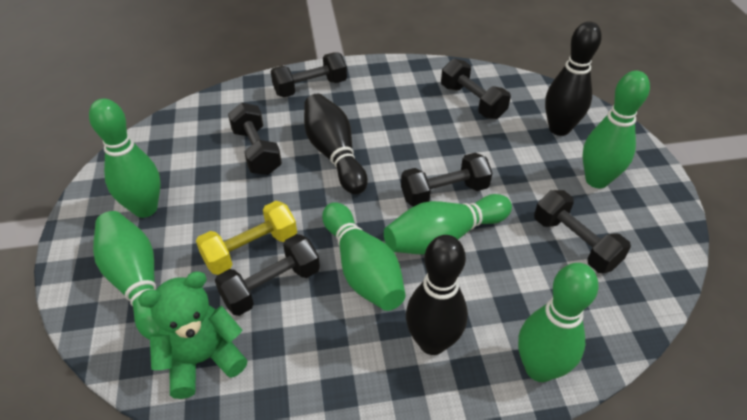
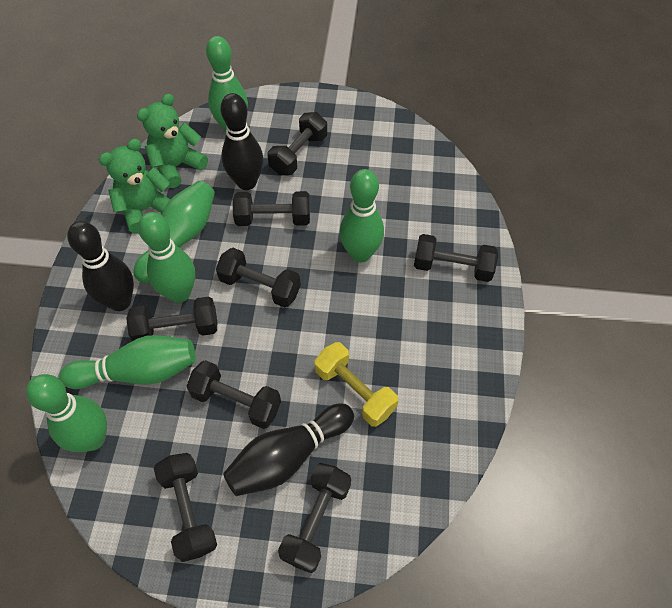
black dumbbell: 6 -> 8
green teddy bear: 1 -> 2

